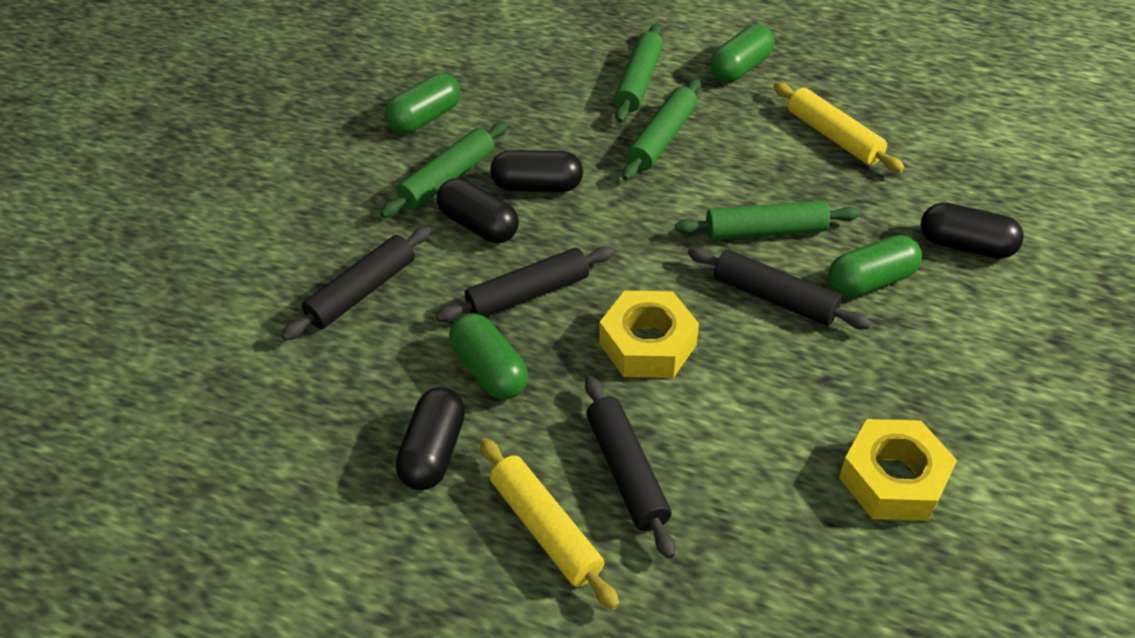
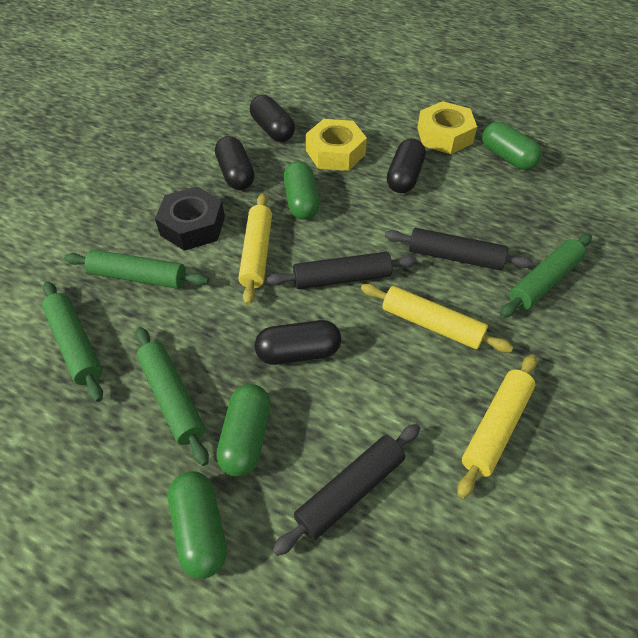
black nut: 0 -> 1
black rolling pin: 4 -> 3
yellow rolling pin: 2 -> 3

